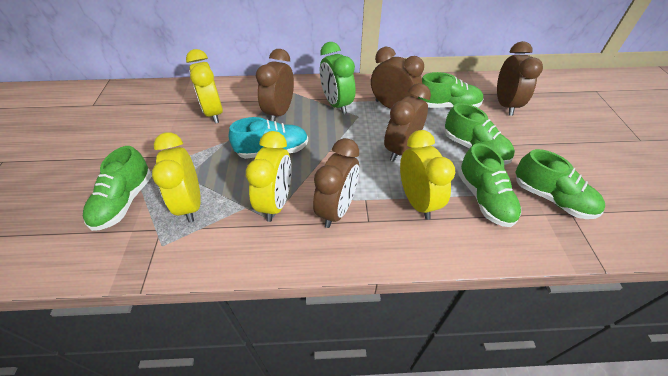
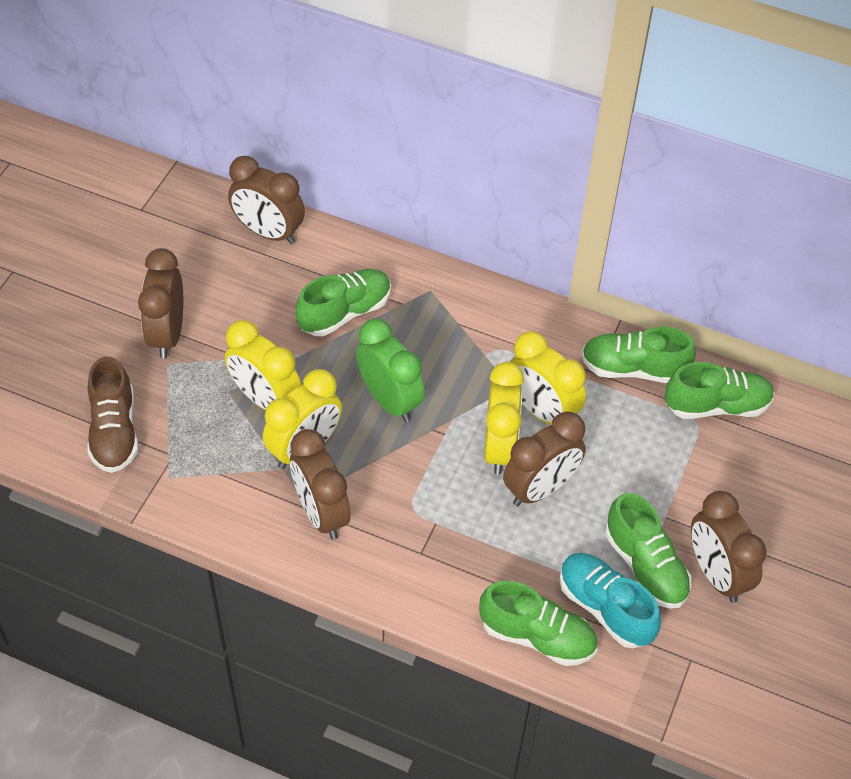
brown shoe: 0 -> 1

